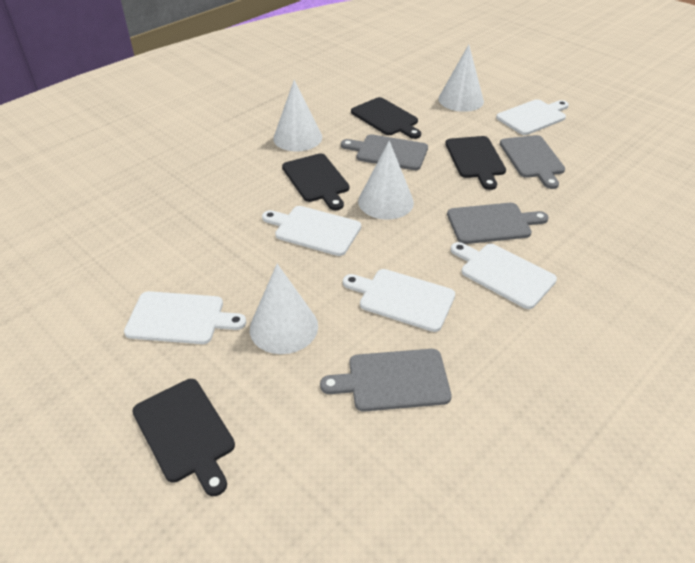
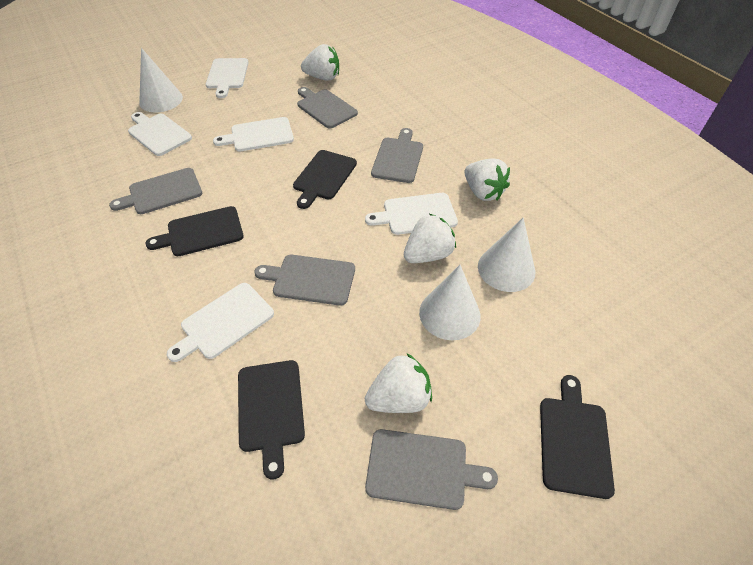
grey cutting board: 4 -> 5
white cone: 4 -> 3
white strawberry: 0 -> 4

